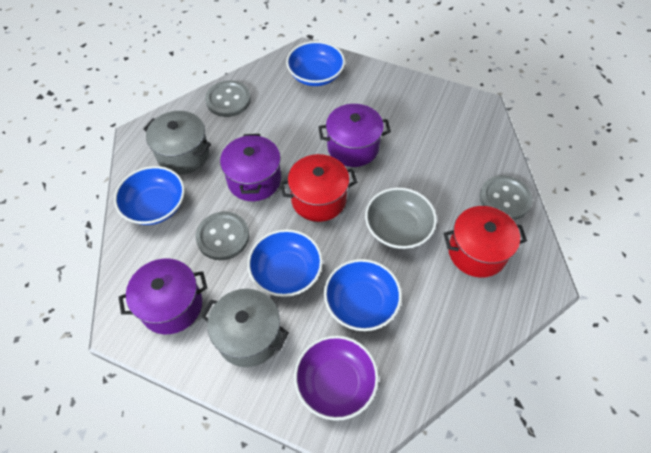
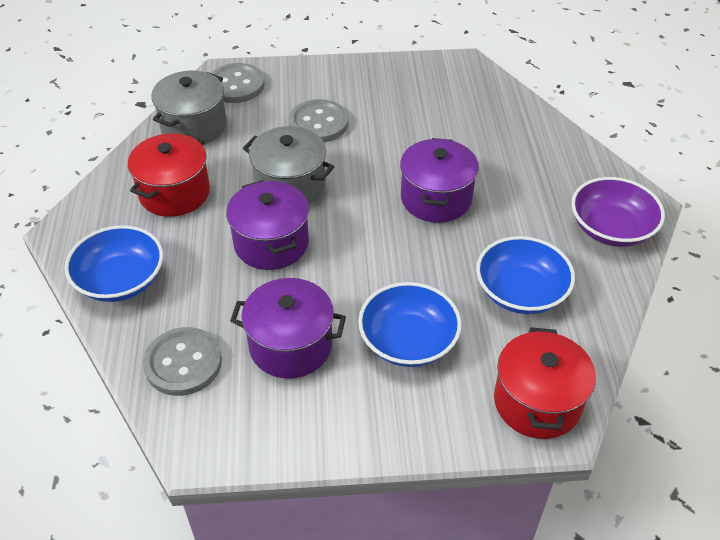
blue bowl: 4 -> 3
grey bowl: 1 -> 0

